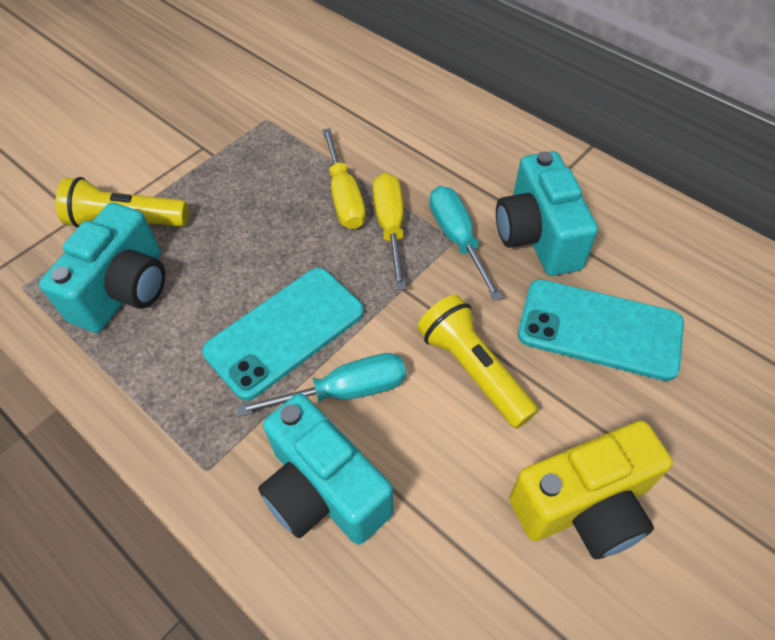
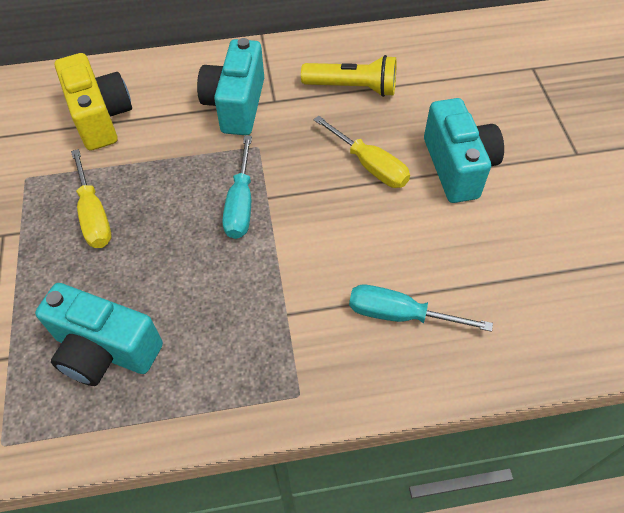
turquoise phone: 2 -> 0
yellow flashlight: 2 -> 1

